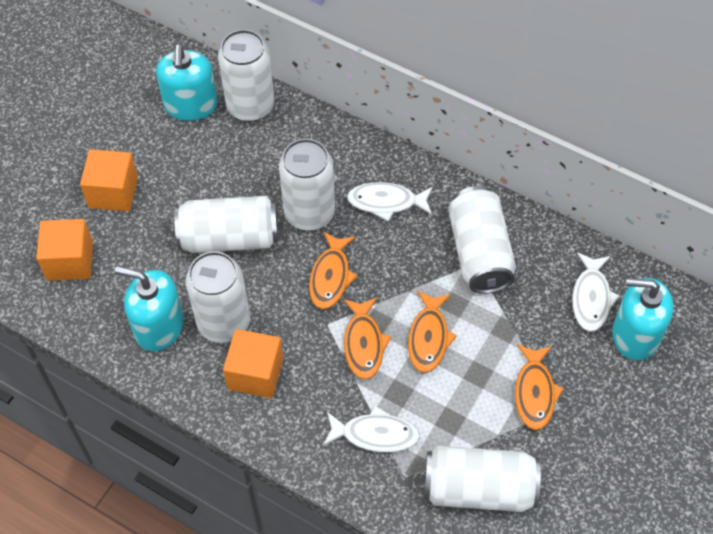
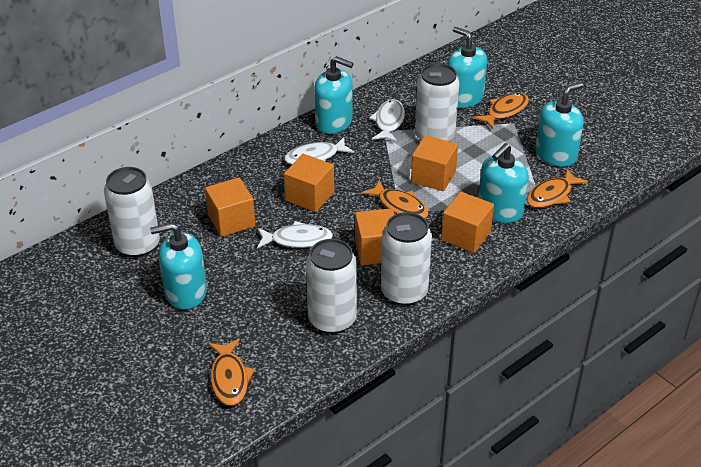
orange cube: 3 -> 5
turquoise soap dispenser: 3 -> 5
white can: 6 -> 4

